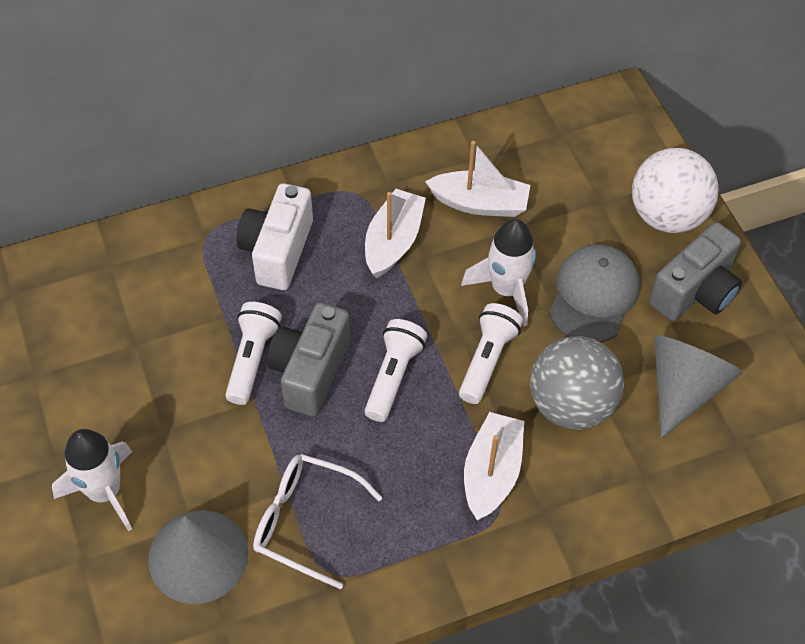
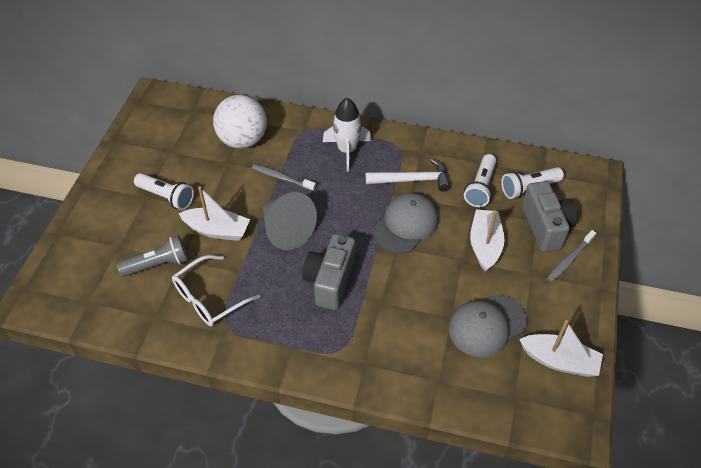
grey ball: 1 -> 0
grey cap: 1 -> 2
grey cone: 2 -> 1
grey flashlight: 0 -> 1
grey toothbrush: 0 -> 2
white camera: 1 -> 0
white hammer: 0 -> 1
white rocket: 2 -> 1

